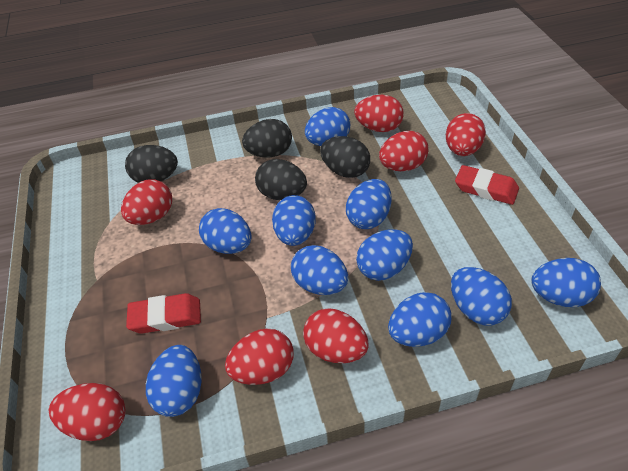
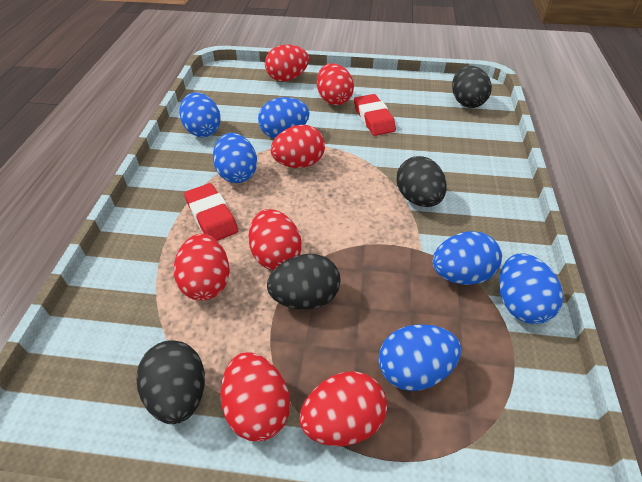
blue egg: 10 -> 6

